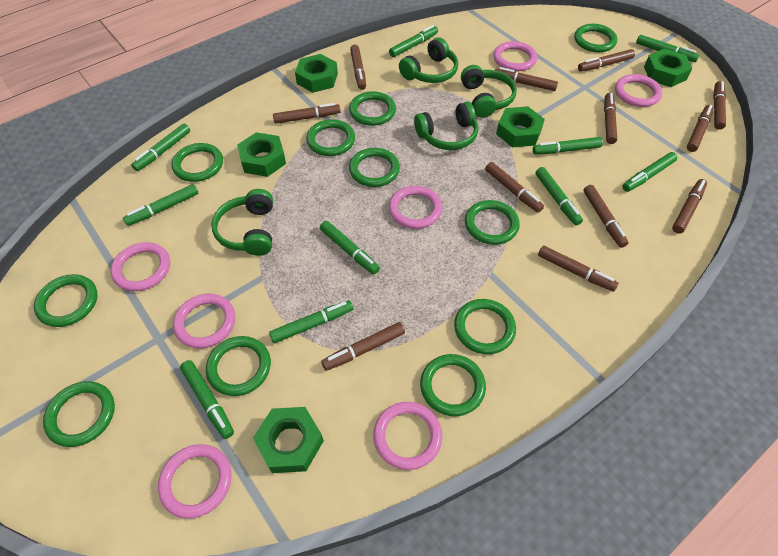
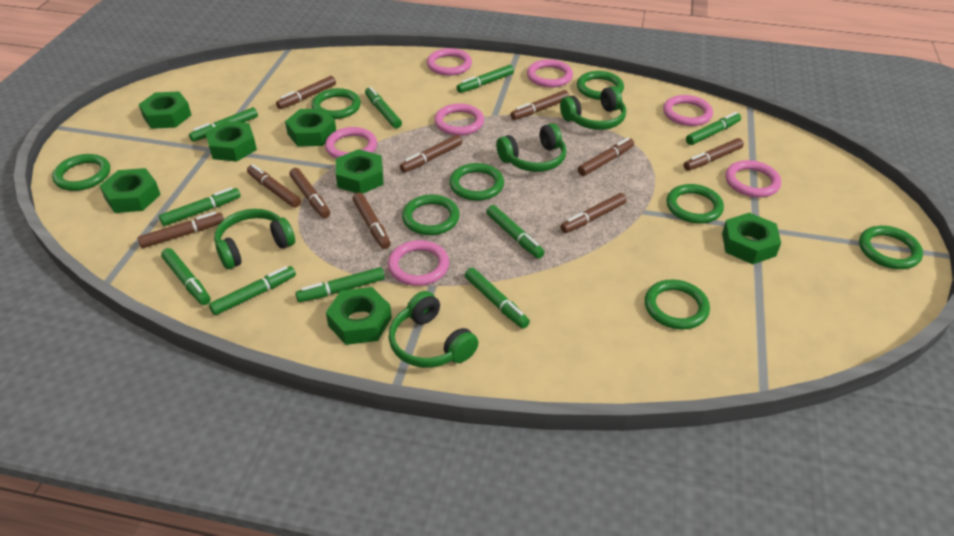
brown marker: 12 -> 10
green nut: 5 -> 7
green ring: 11 -> 8

